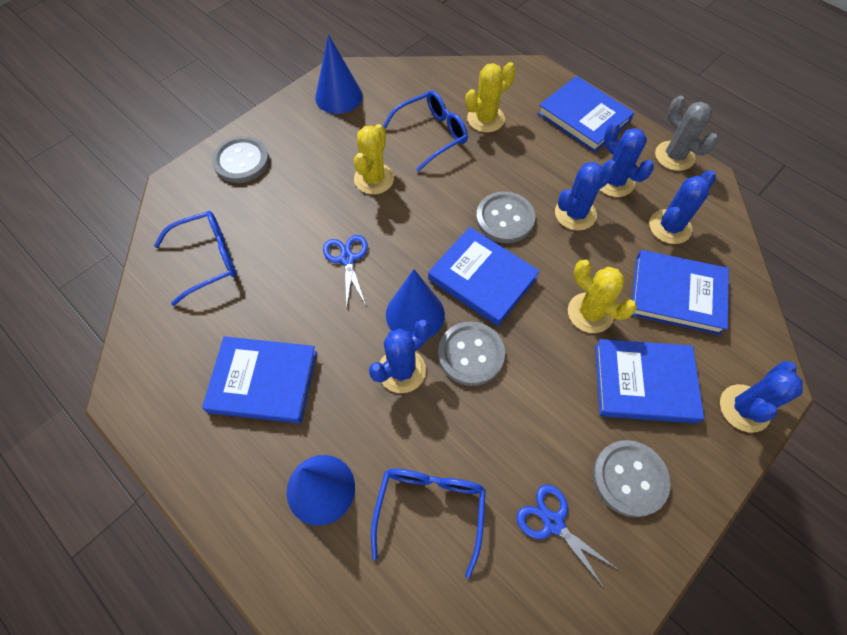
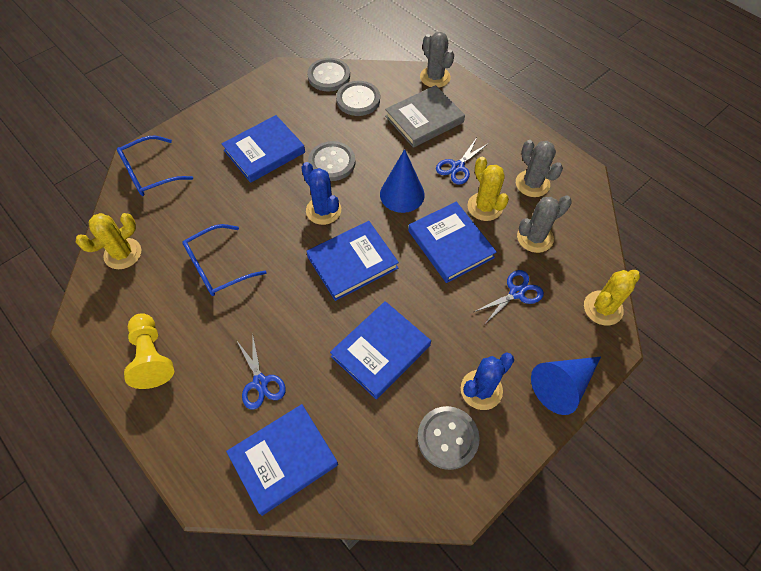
blue cactus: 5 -> 2
blue cone: 3 -> 2
blue glasses: 3 -> 2
blue scissors: 2 -> 3
grey book: 0 -> 1
grey cactus: 1 -> 3
yellow pawn: 0 -> 1

